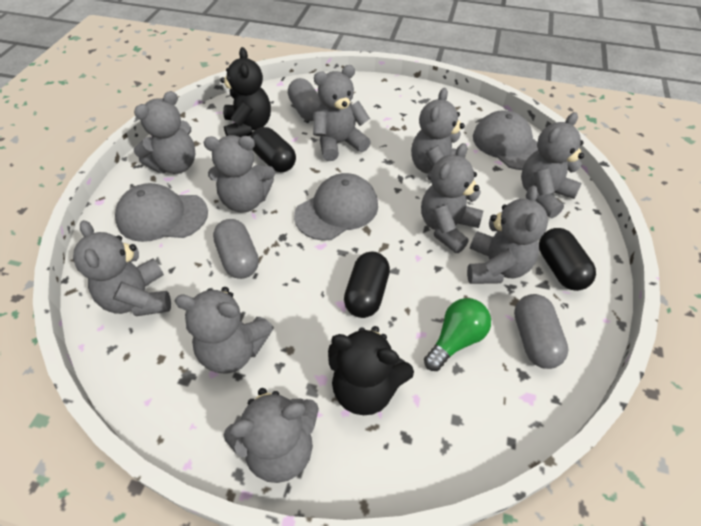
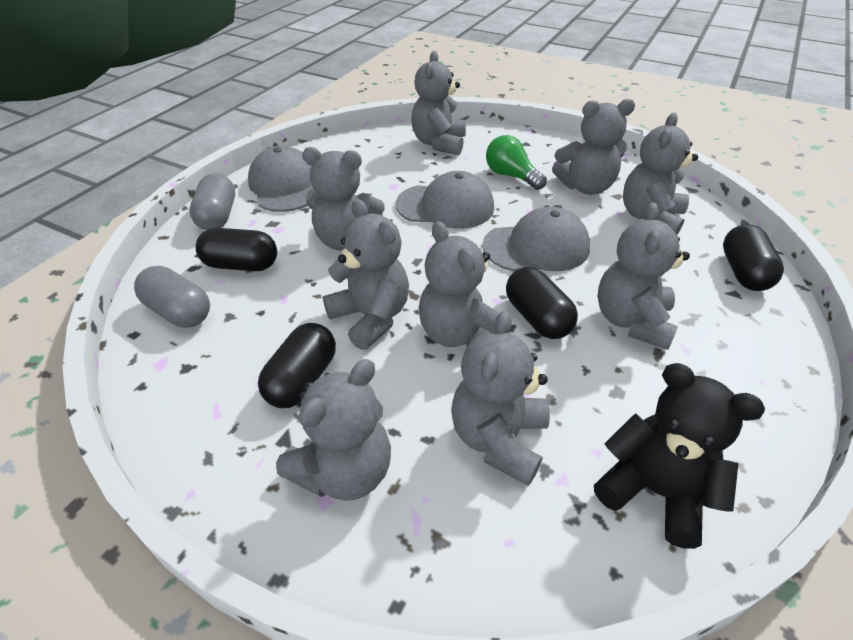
black capsule: 3 -> 4
black teddy bear: 2 -> 1
grey capsule: 3 -> 2
grey teddy bear: 10 -> 9

